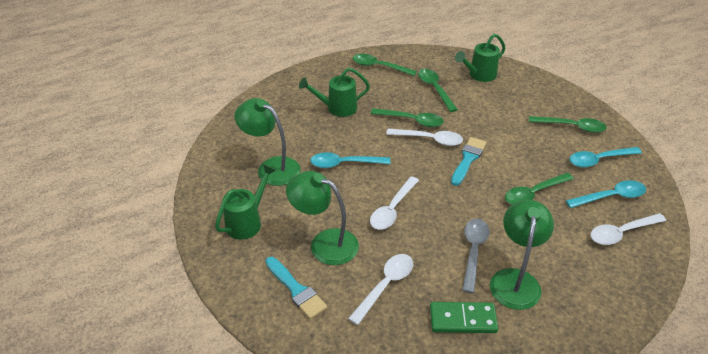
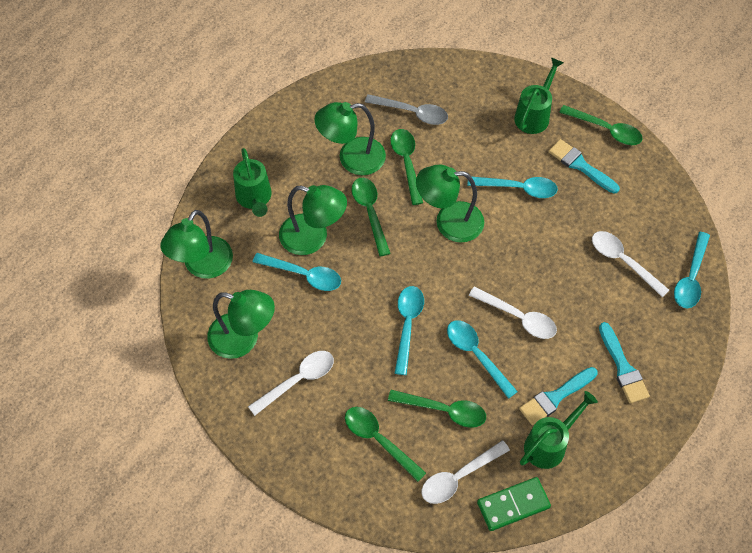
green lamp: 3 -> 5
turquoise brush: 2 -> 3
turquoise spoon: 3 -> 5

